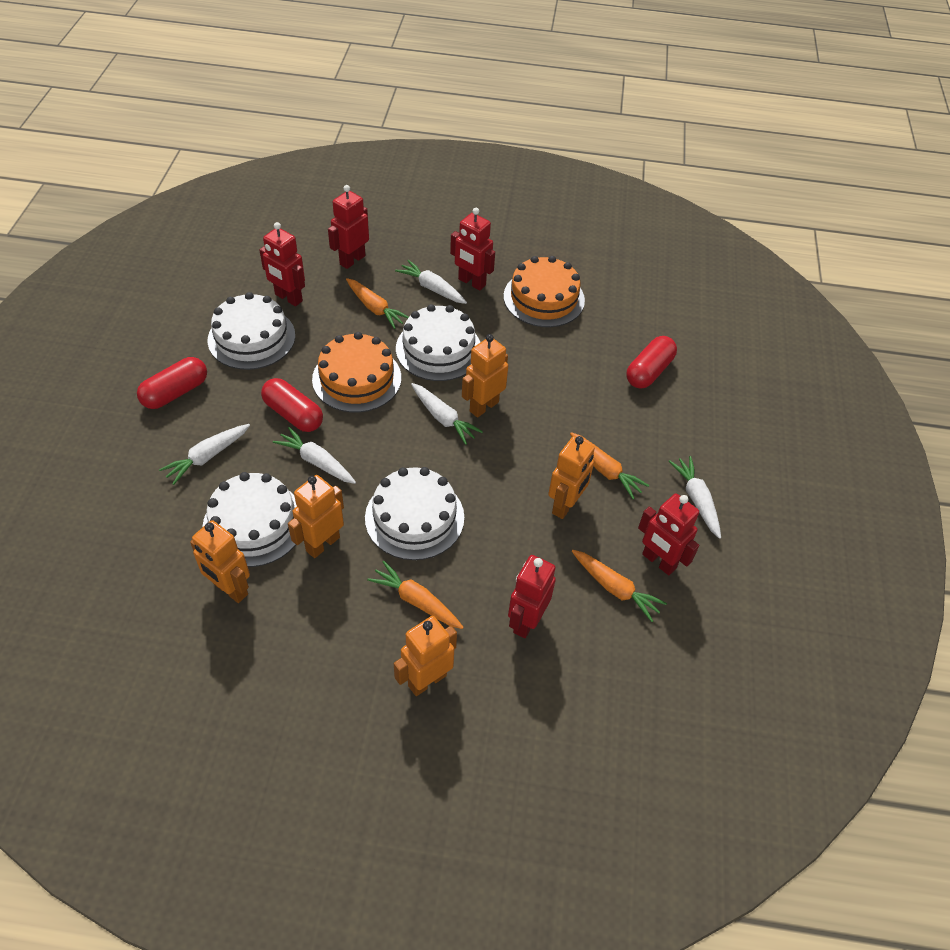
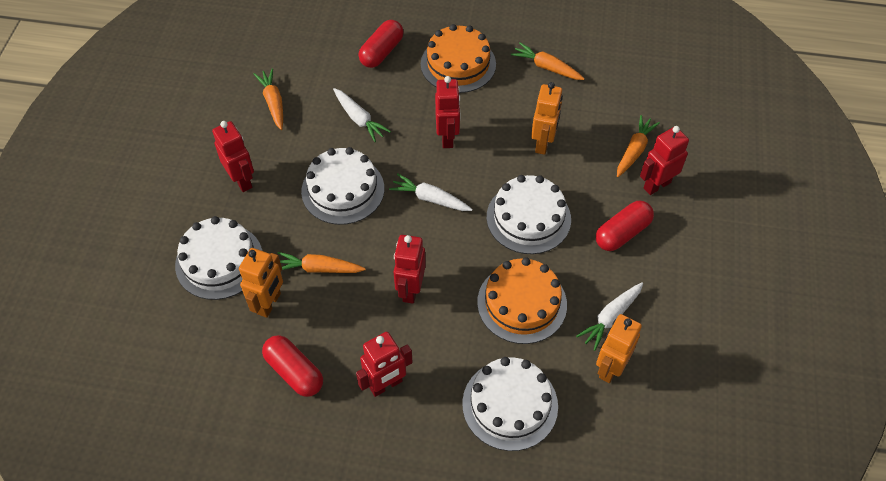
orange robot: 5 -> 3
white carrot: 5 -> 3

